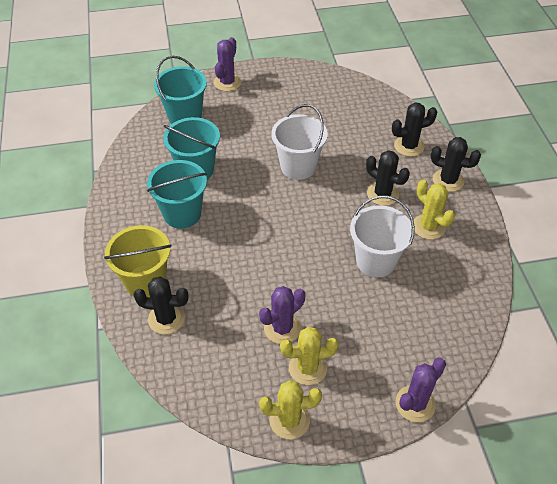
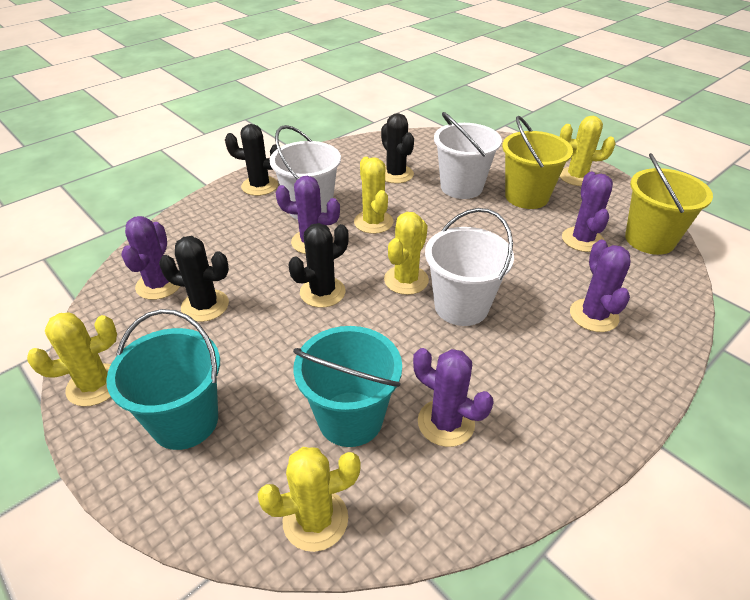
purple cactus: 3 -> 5
turquoise bucket: 3 -> 2
white bucket: 2 -> 3
yellow bucket: 1 -> 2
yellow cactus: 3 -> 5

